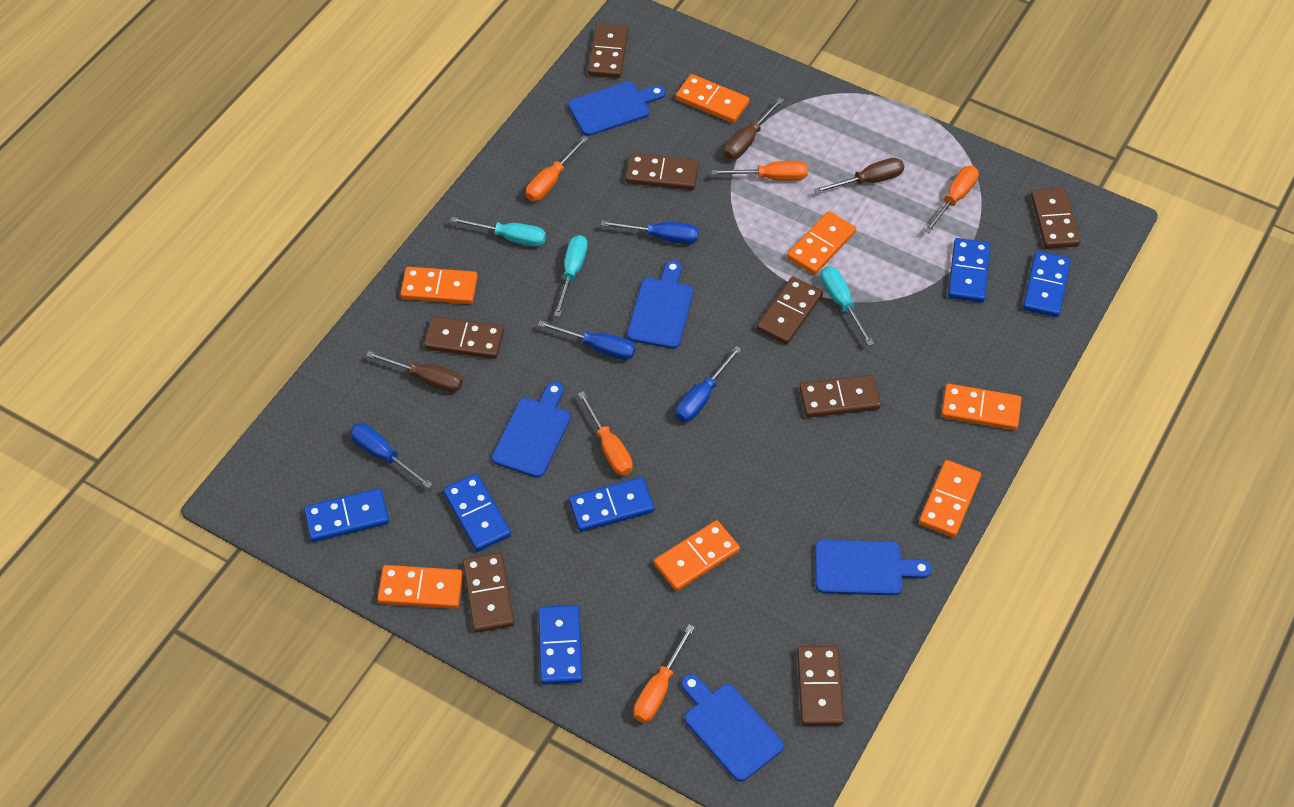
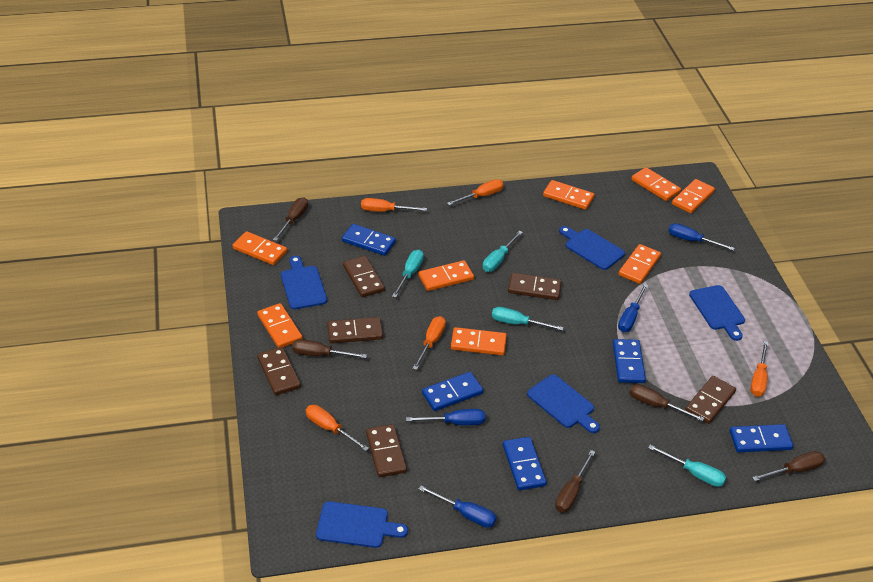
blue domino: 6 -> 5
brown domino: 8 -> 6
brown screwdriver: 3 -> 5
orange domino: 7 -> 8
turquoise screwdriver: 3 -> 4

